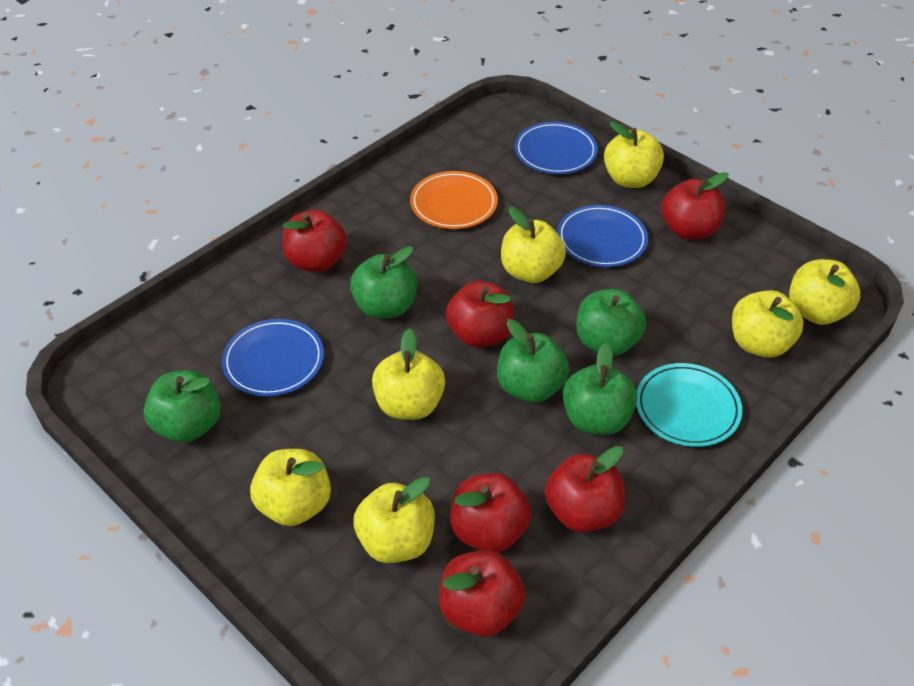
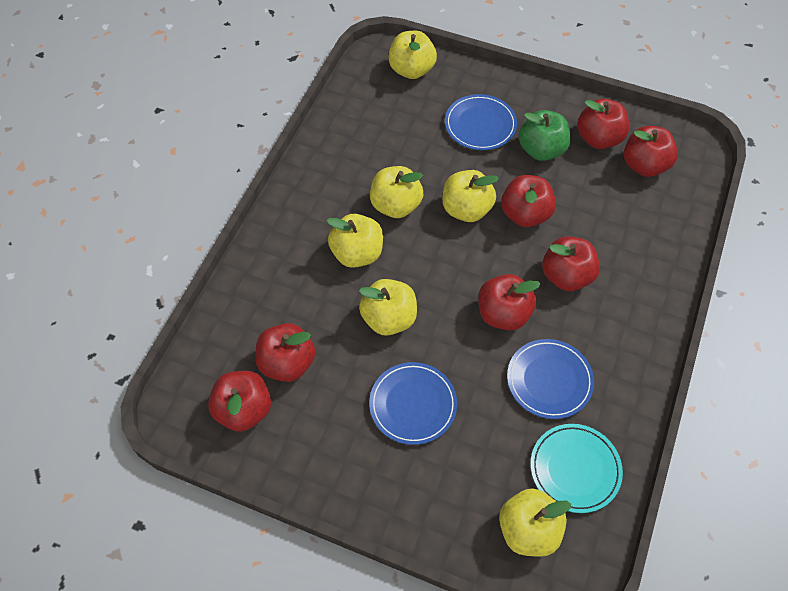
green apple: 5 -> 1
orange plate: 1 -> 0
red apple: 6 -> 7
yellow apple: 7 -> 6

